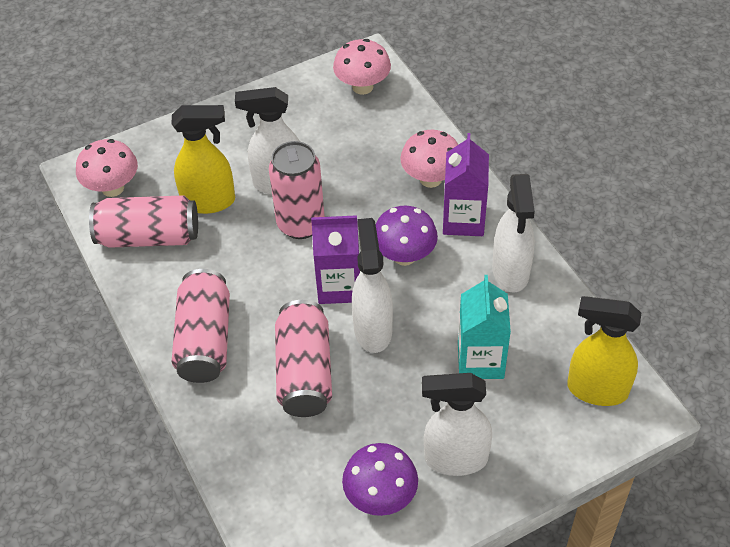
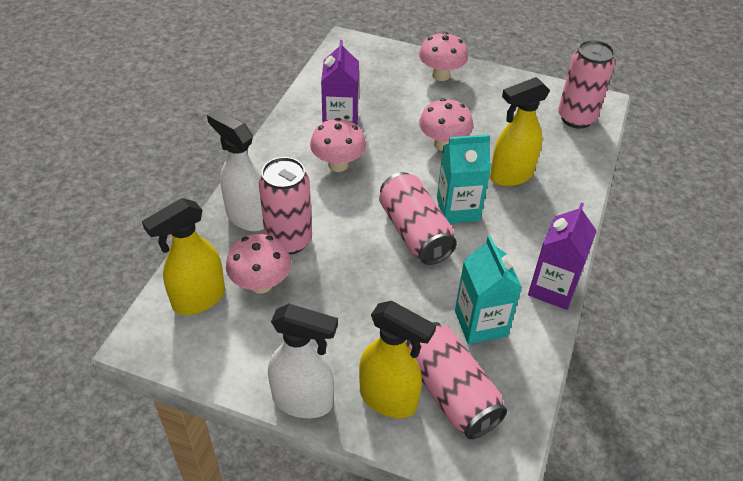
pink mushroom: 3 -> 4
purple mushroom: 2 -> 0
turquoise carton: 1 -> 2
white spray bottle: 4 -> 2
yellow spray bottle: 2 -> 3

